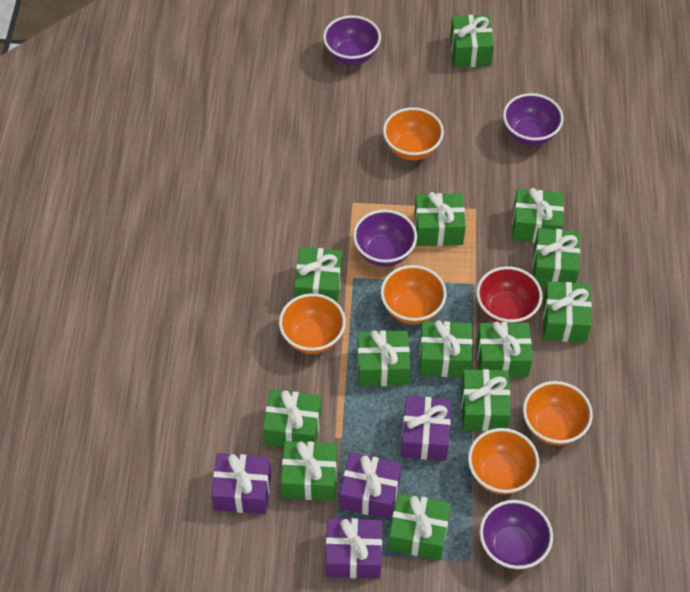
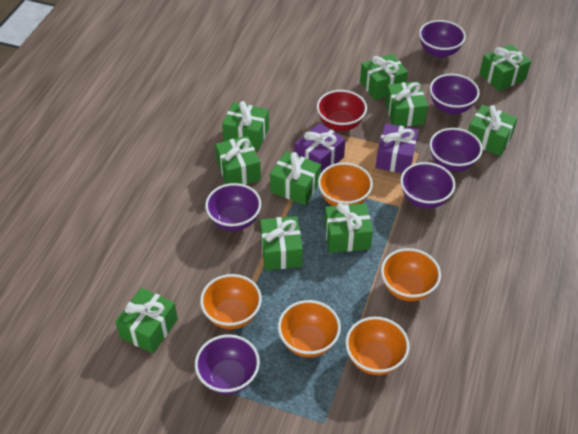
green gift: 13 -> 10
purple bowl: 4 -> 6
purple gift: 4 -> 2

